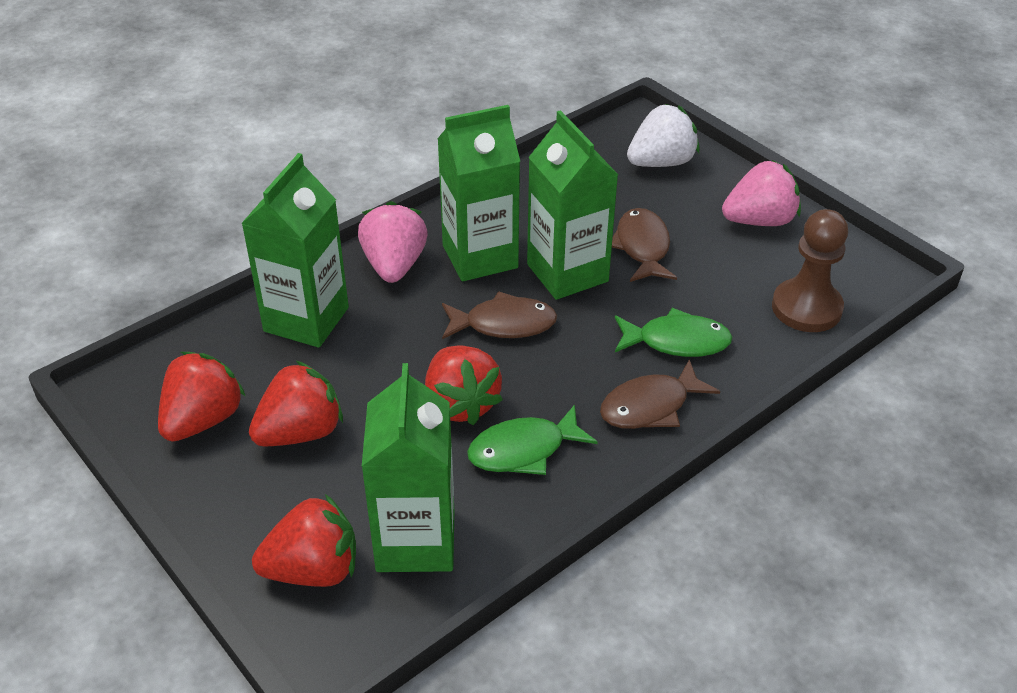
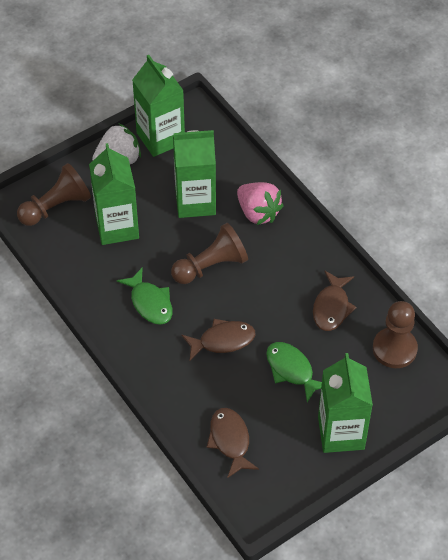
brown pawn: 1 -> 3
pink strawberry: 2 -> 1
red strawberry: 4 -> 0

